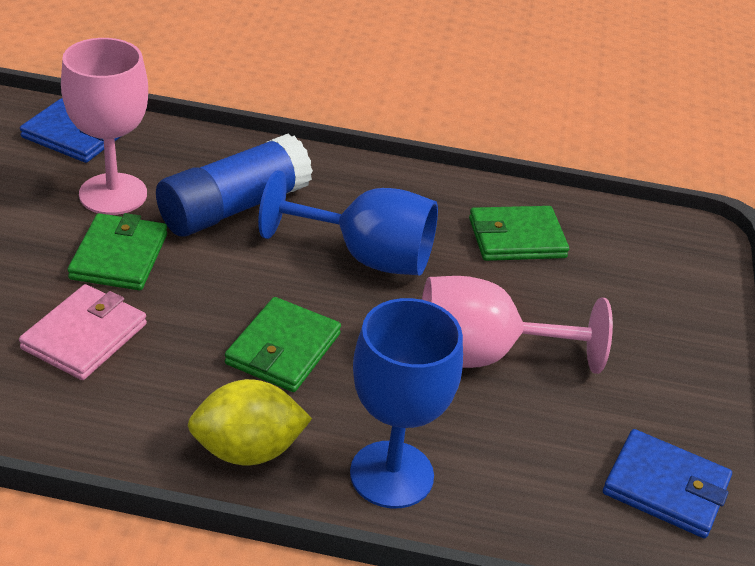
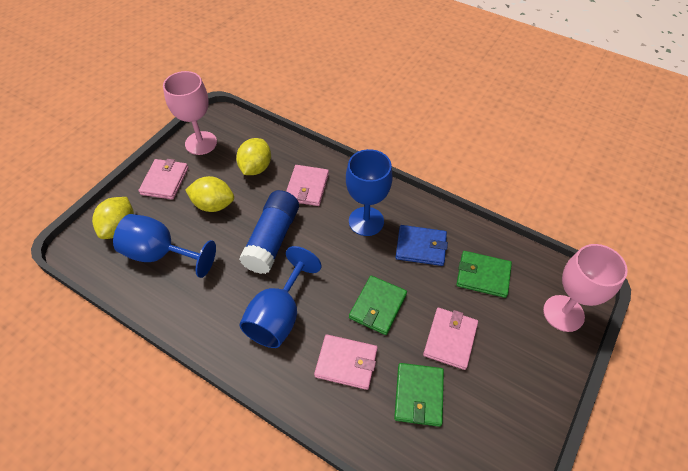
blue goblet: 2 -> 3
blue wallet: 2 -> 1
pink wallet: 1 -> 4
yellow lemon: 1 -> 3

